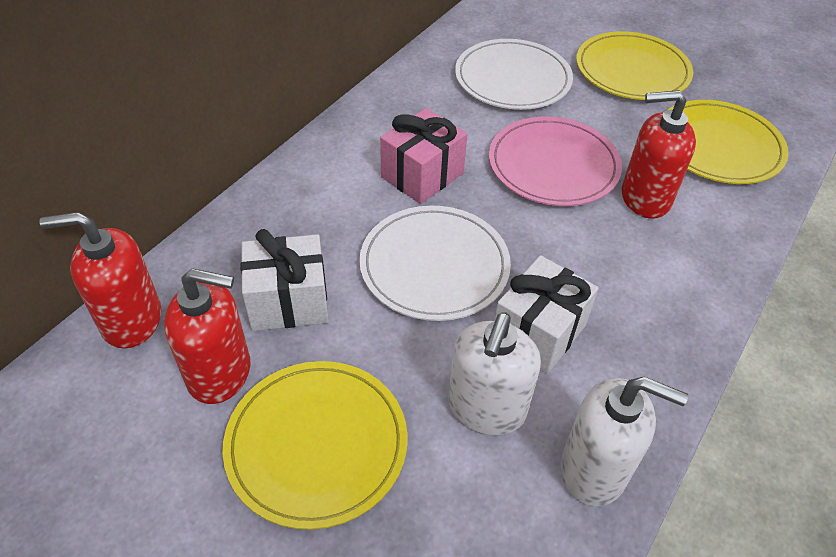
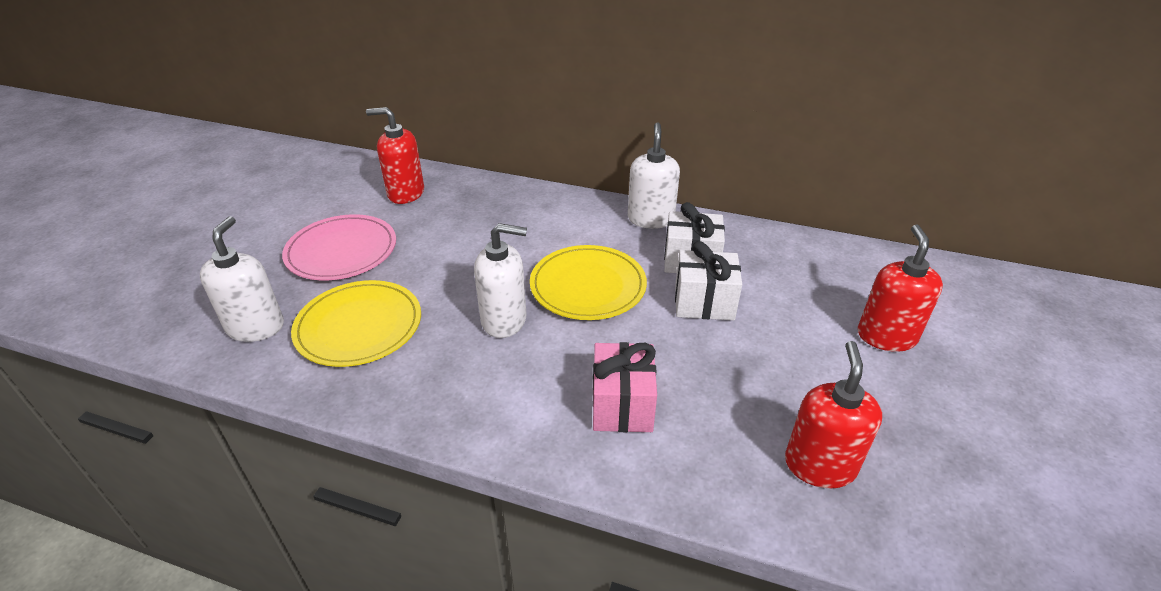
white plate: 2 -> 0
white soap dispenser: 2 -> 3
yellow plate: 3 -> 2

